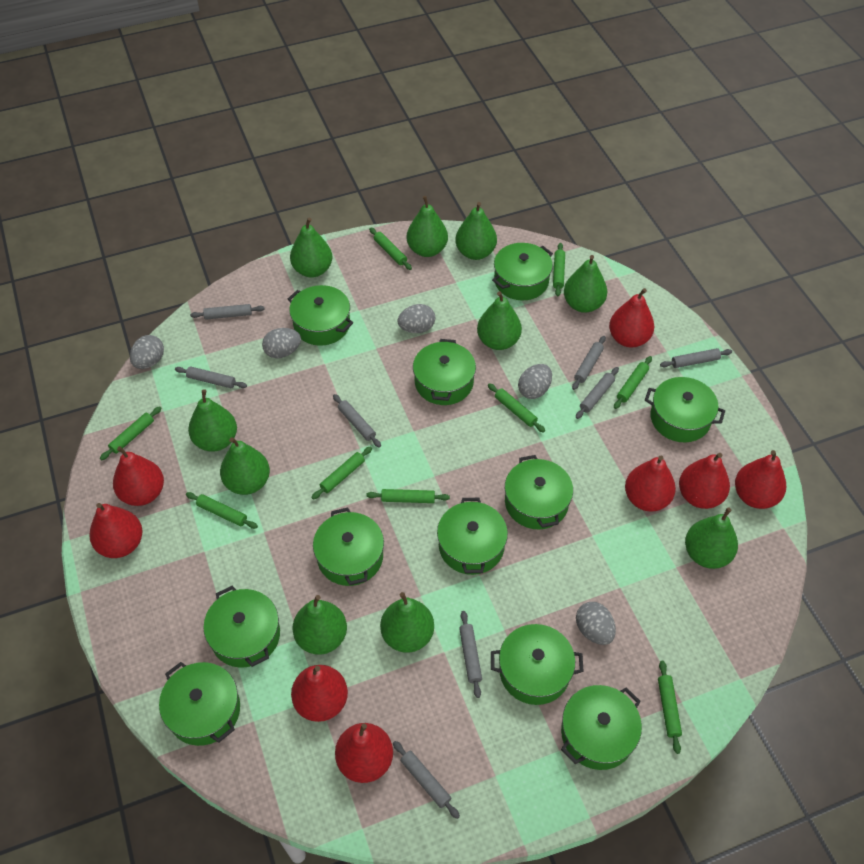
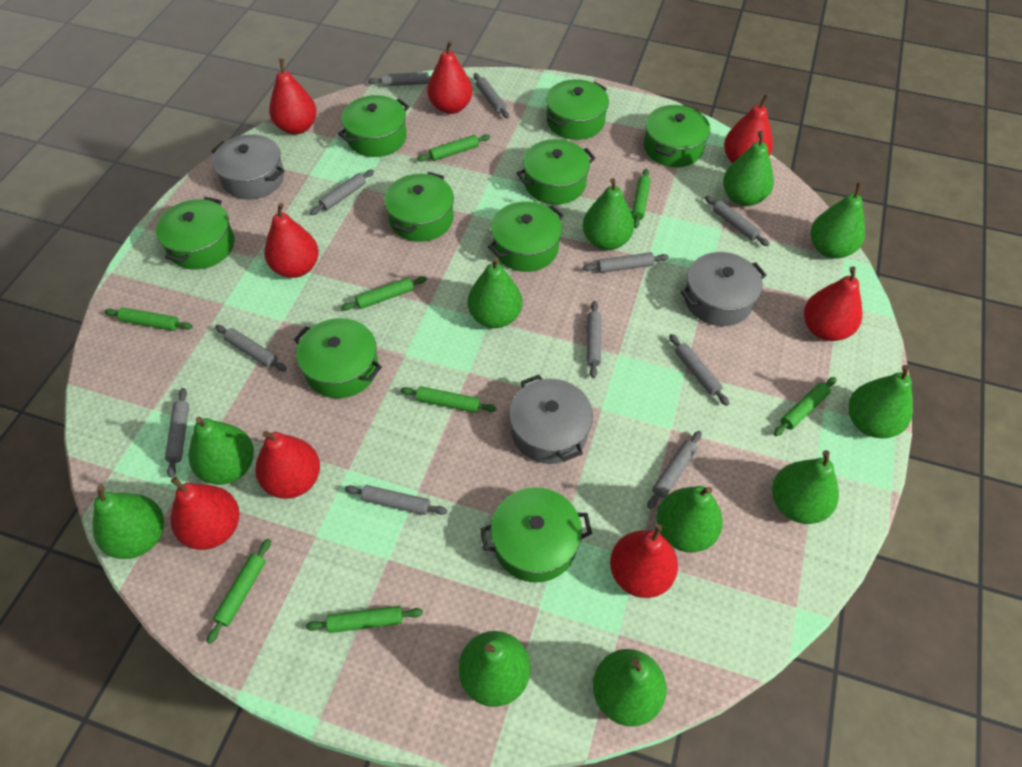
green pear: 10 -> 11
green pot: 11 -> 9
green rolling pin: 9 -> 8
grey egg: 5 -> 0
grey pot: 0 -> 3
grey rolling pin: 8 -> 11

